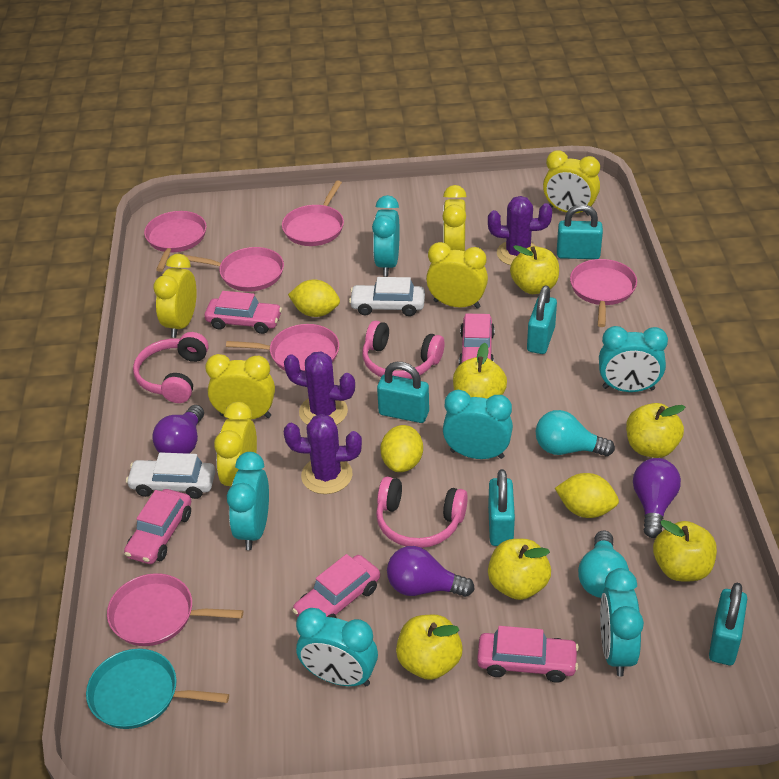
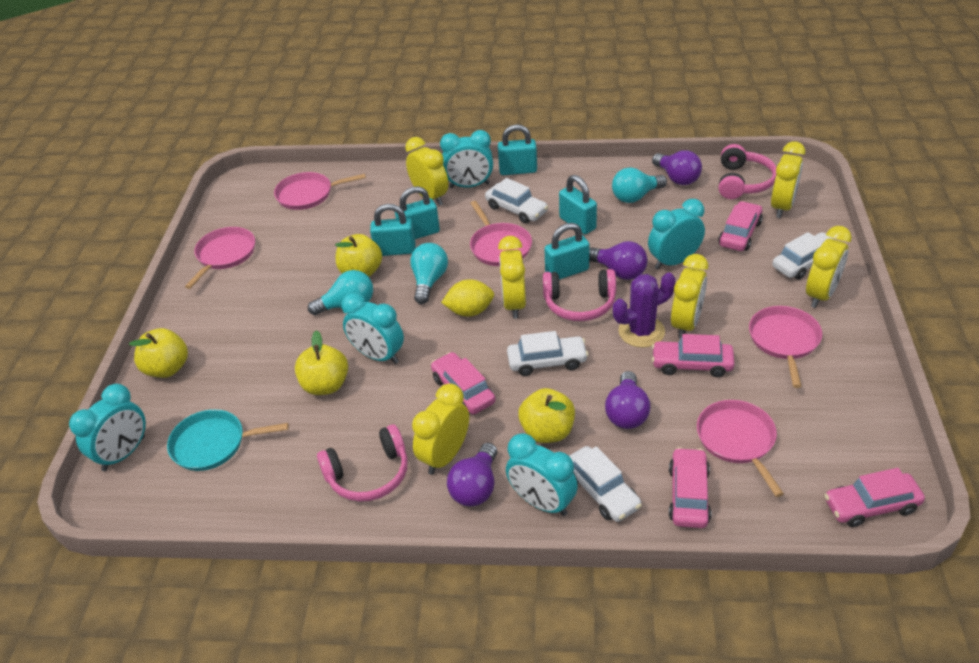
pink pan: 6 -> 5
purple cactus: 3 -> 1
purple light bulb: 3 -> 4
turquoise clock: 6 -> 5
turquoise light bulb: 2 -> 3
white car: 2 -> 4
yellow apple: 6 -> 4
yellow lemon: 3 -> 1

